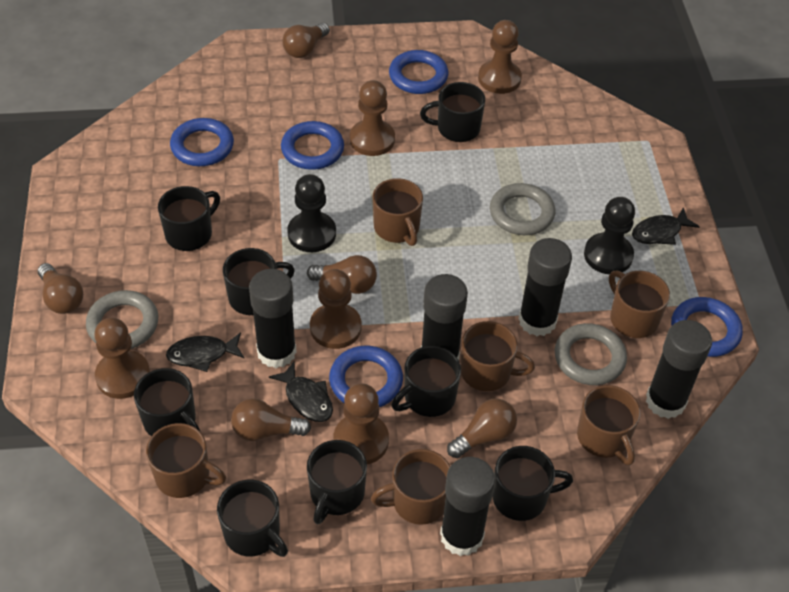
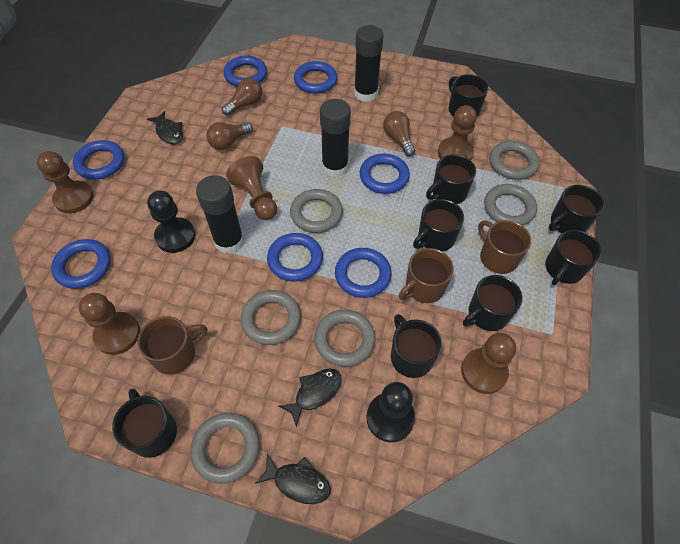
black glue stick: 5 -> 3
blue ring: 5 -> 7
brown light bulb: 5 -> 3
brown mug: 6 -> 3
grey ring: 3 -> 6

